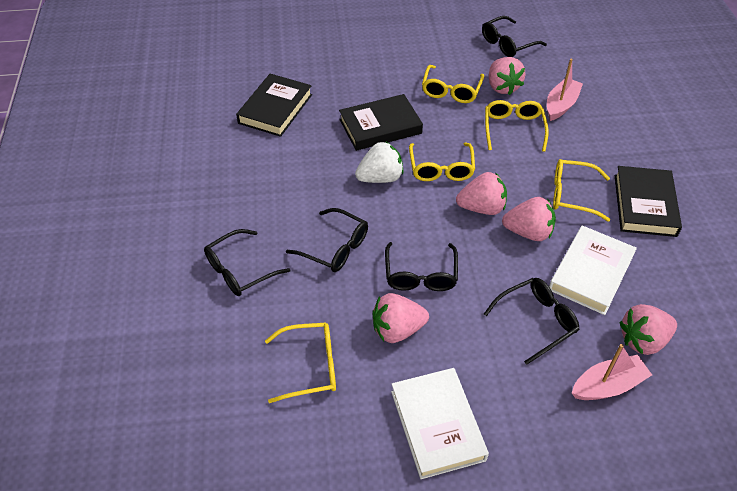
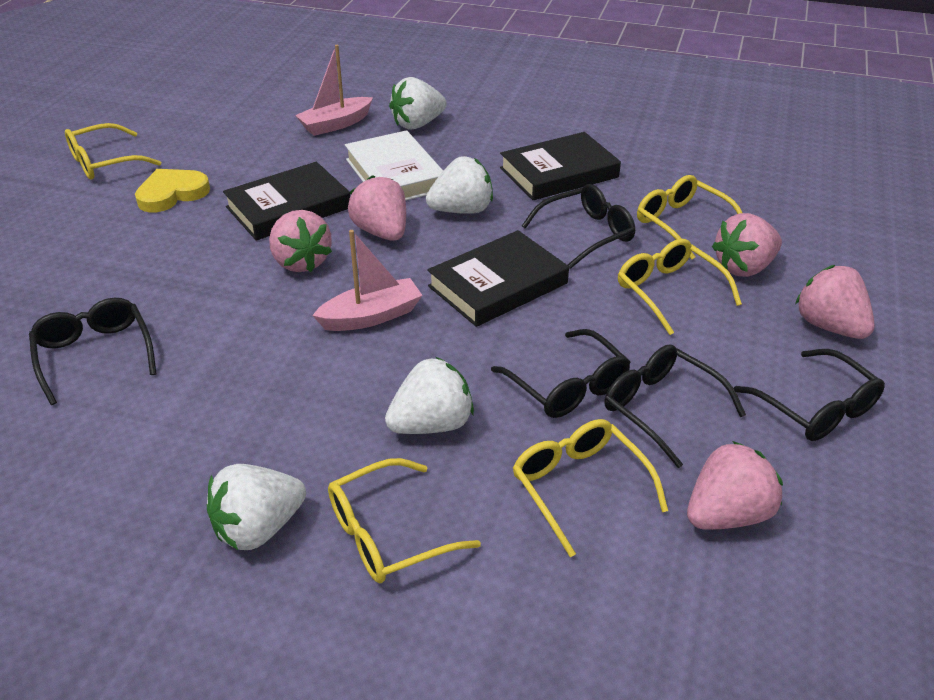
white book: 2 -> 1
white strawberry: 1 -> 4
yellow heart: 0 -> 1

